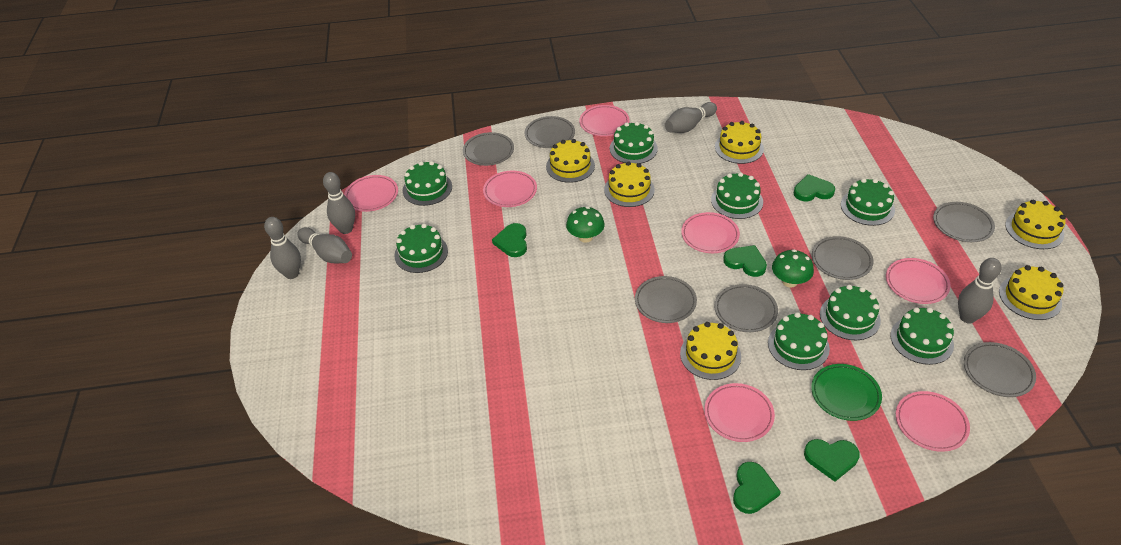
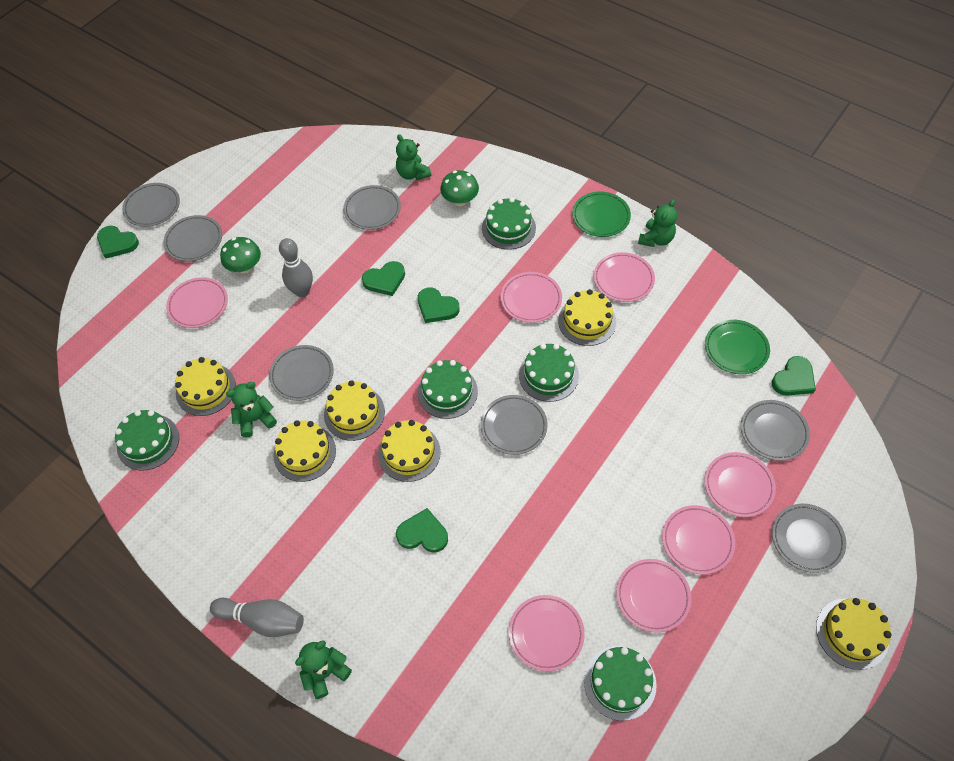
green cake: 8 -> 5
green plate: 1 -> 2
green teddy bear: 0 -> 4
grey bowling pin: 5 -> 2

